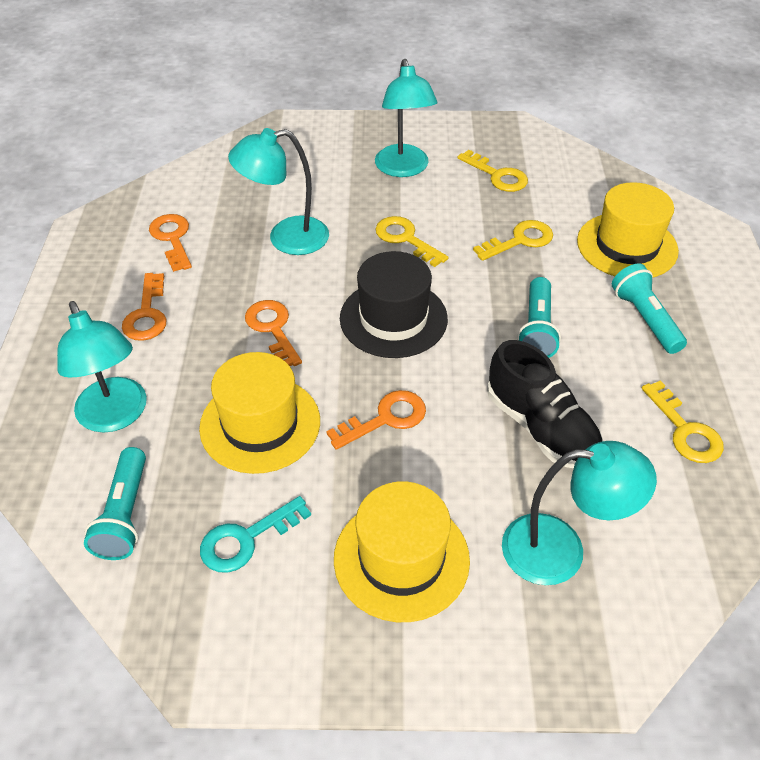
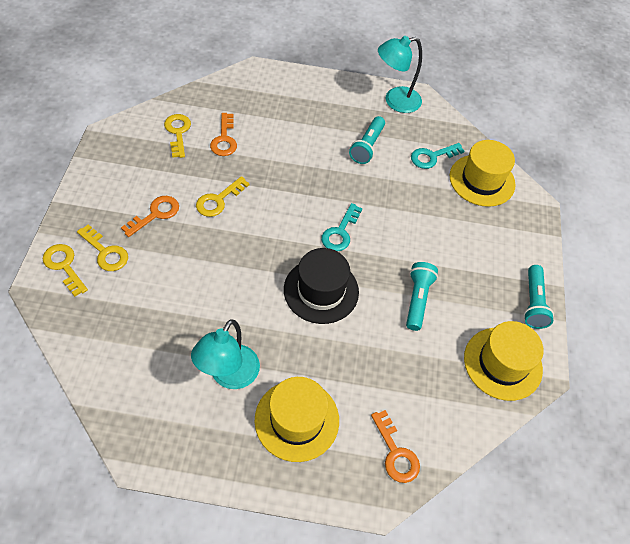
black shoe: 1 -> 0
orange key: 4 -> 3
turquoise key: 1 -> 2
turquoise lamp: 4 -> 2

